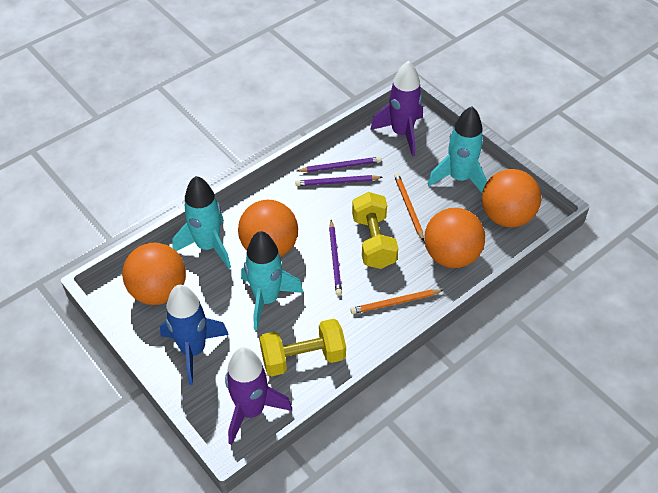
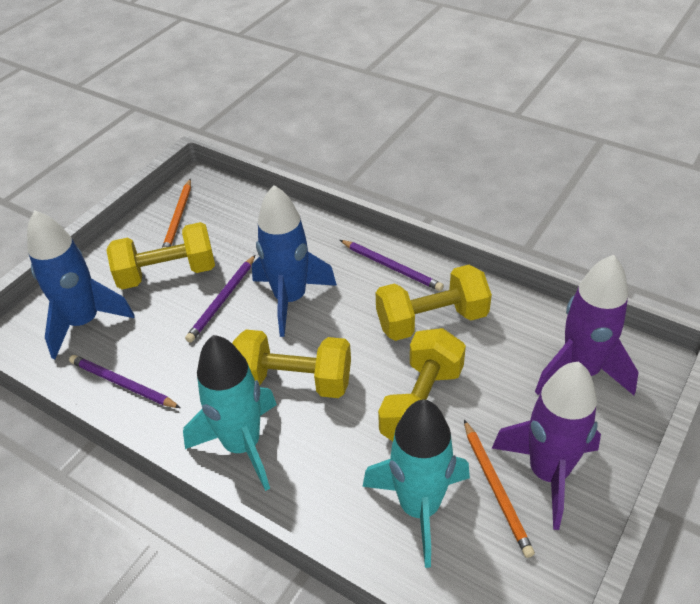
blue rocket: 1 -> 2
orange ball: 4 -> 0
turquoise rocket: 3 -> 2
yellow dumbbell: 2 -> 4

